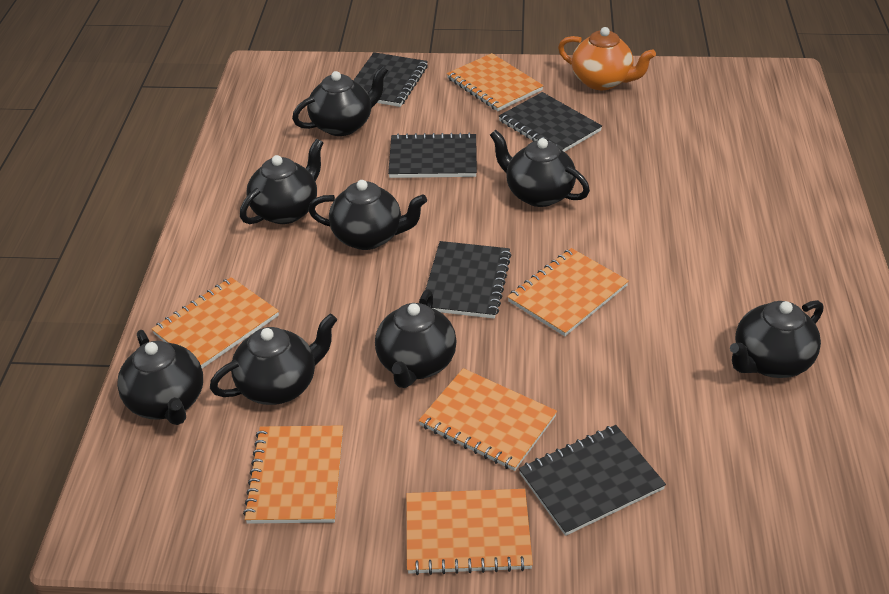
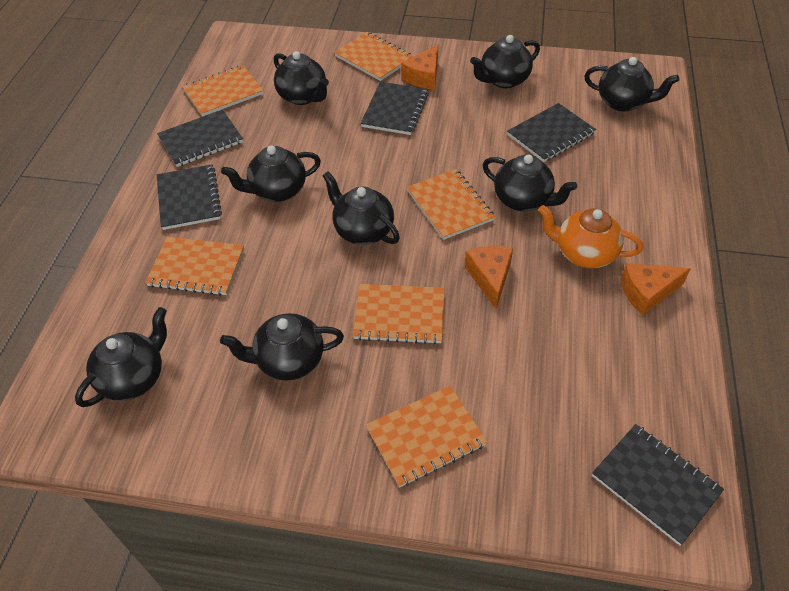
orange cheese: 0 -> 3

